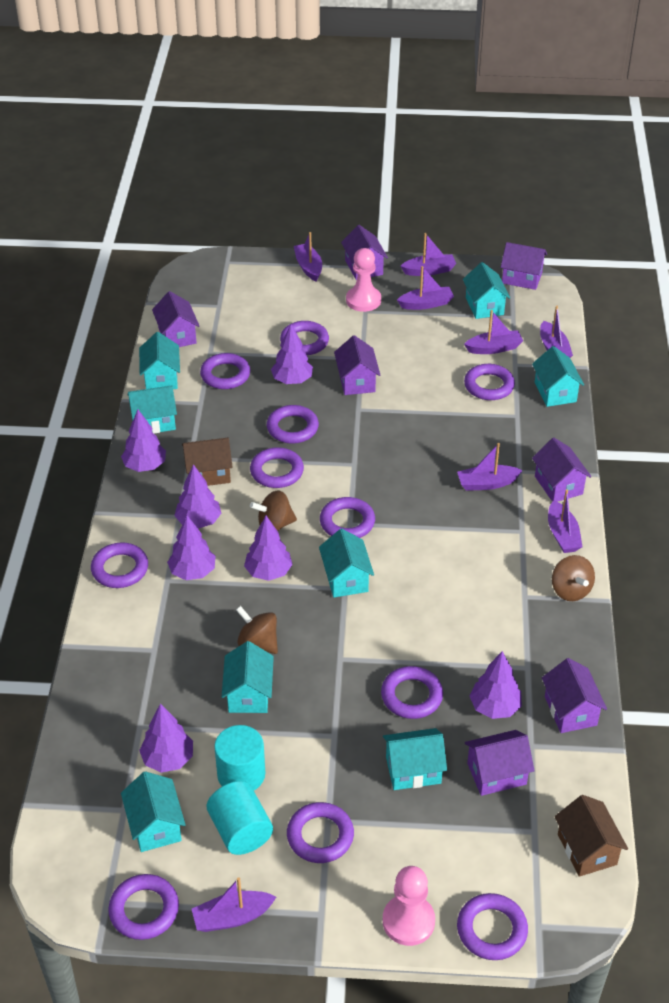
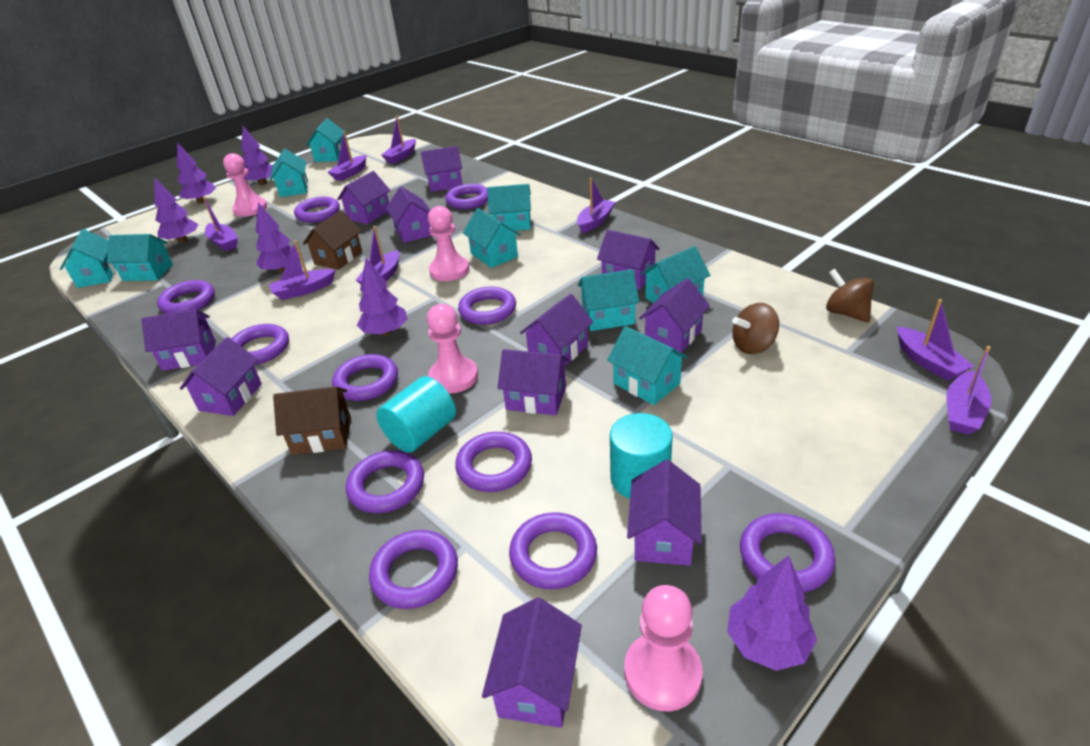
brown spinning top: 3 -> 2
pink pawn: 2 -> 4
purple house: 7 -> 11
purple tree: 7 -> 6
turquoise house: 8 -> 9

